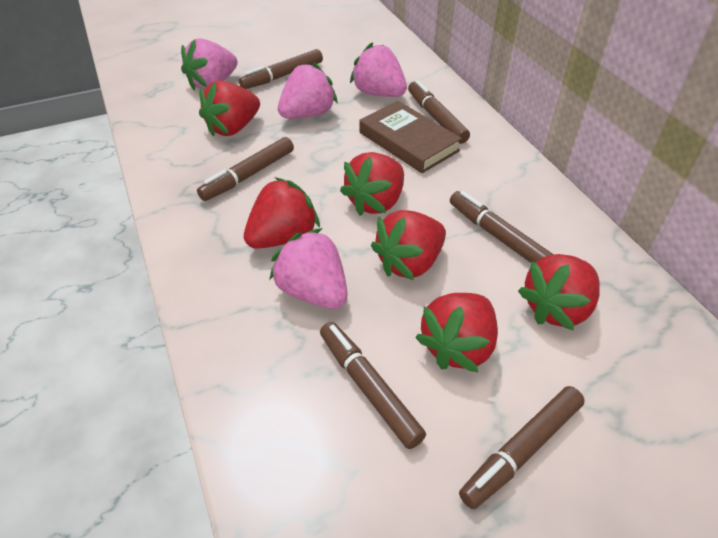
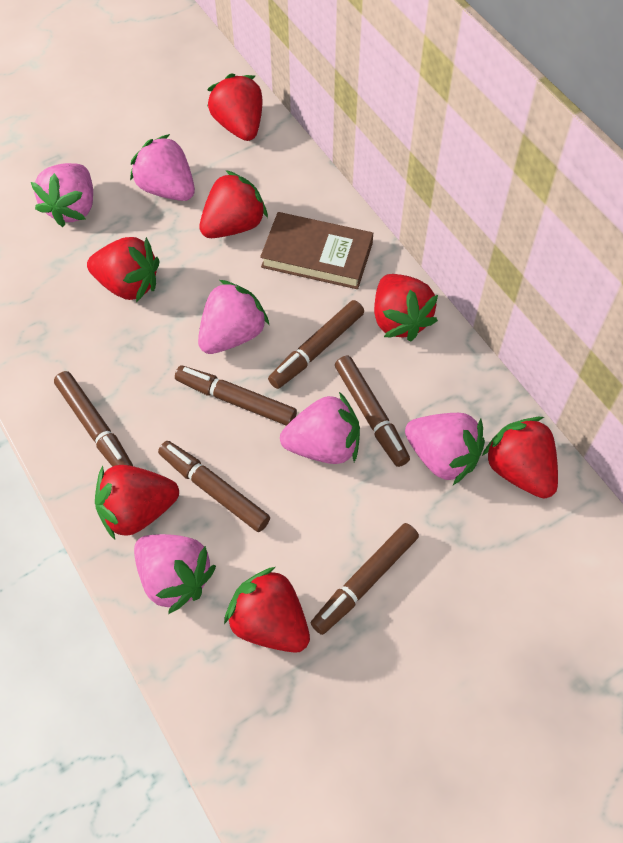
pink strawberry: 4 -> 6
red strawberry: 6 -> 7

